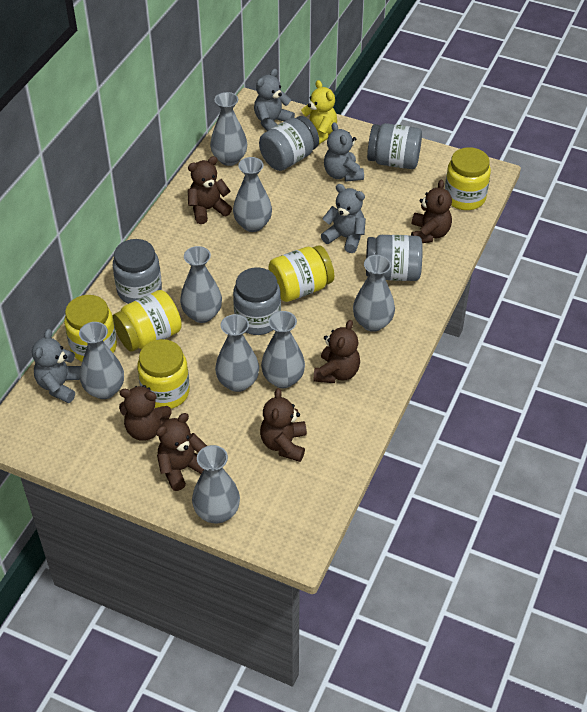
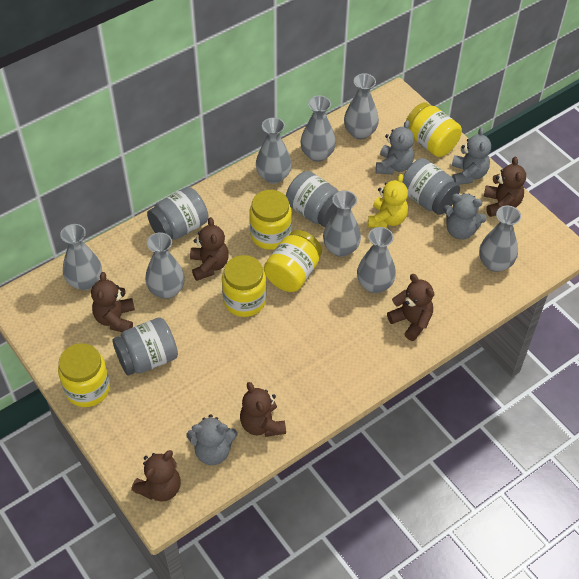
grey jar: 5 -> 4

